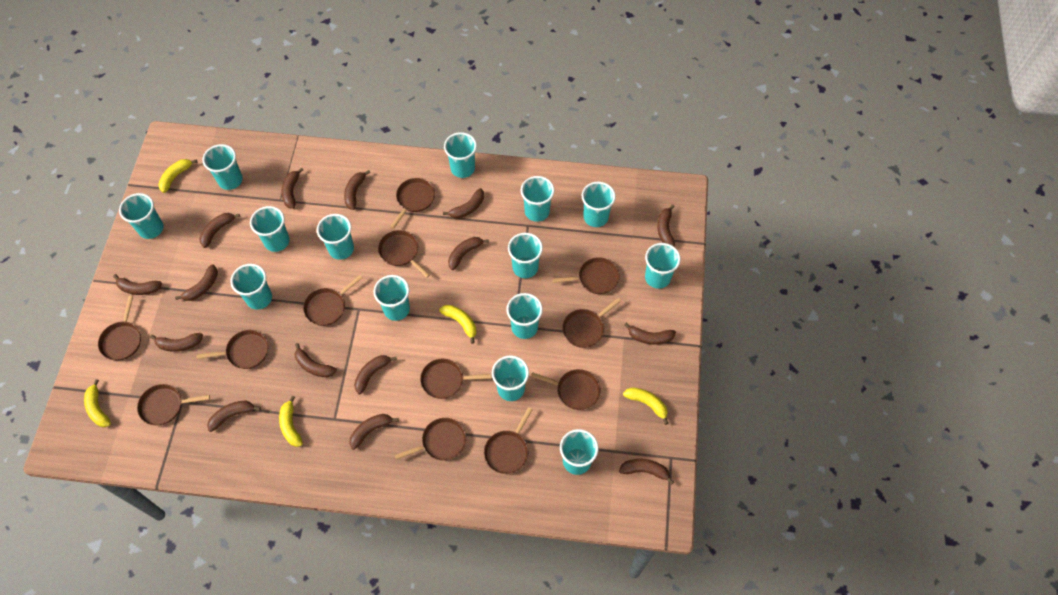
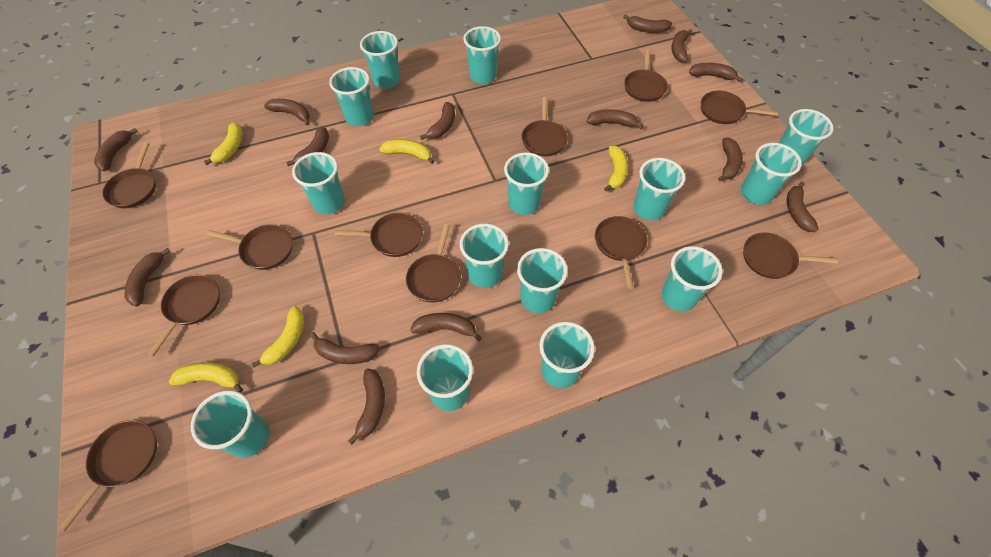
brown banana: 15 -> 14
brown pan: 12 -> 11

